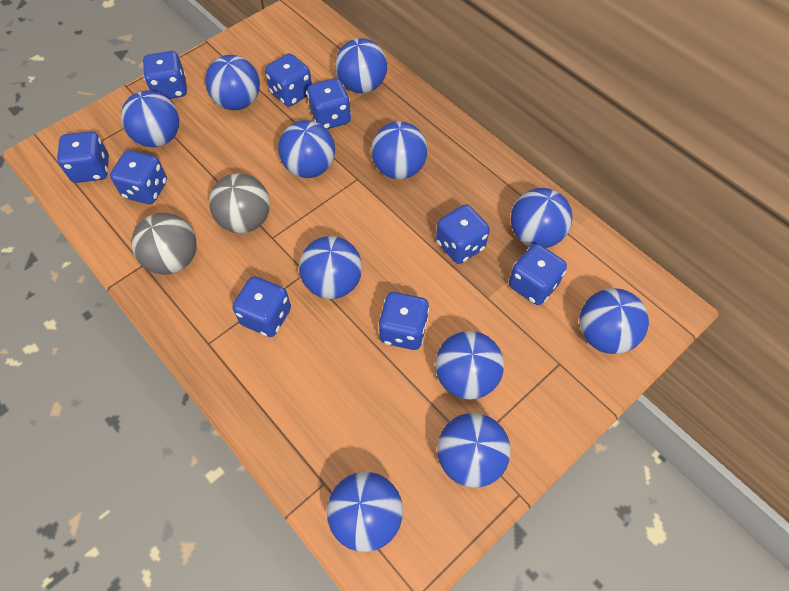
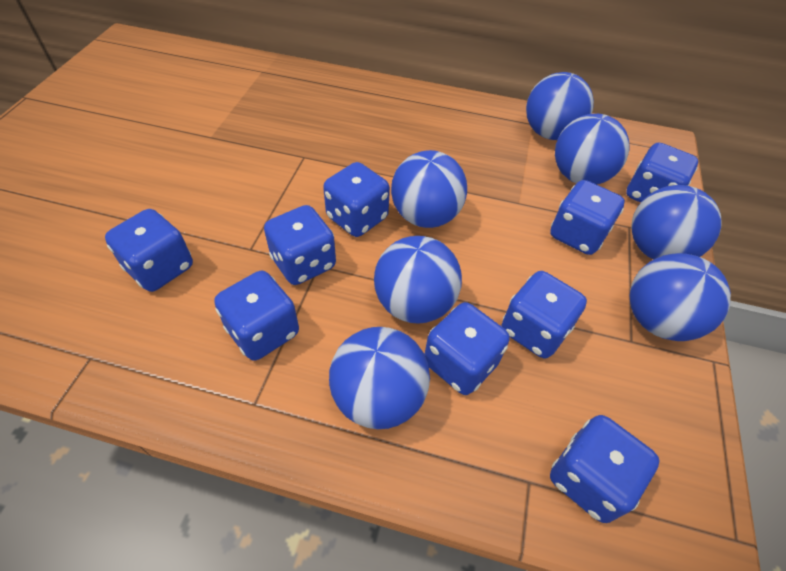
blue ball: 11 -> 7
grey ball: 2 -> 0

